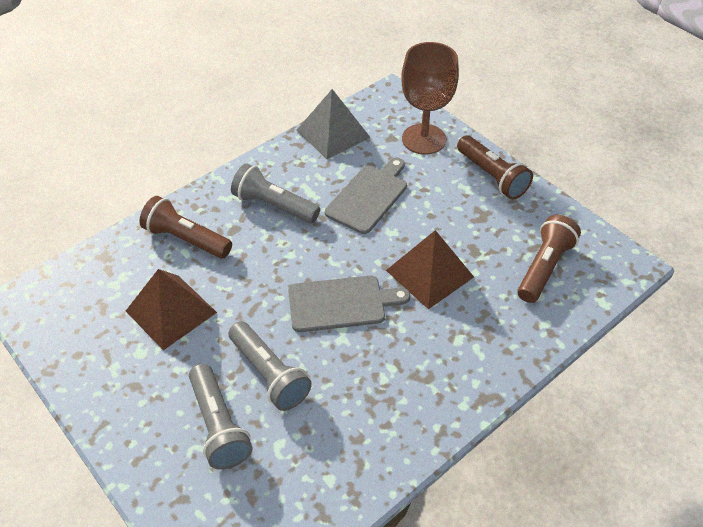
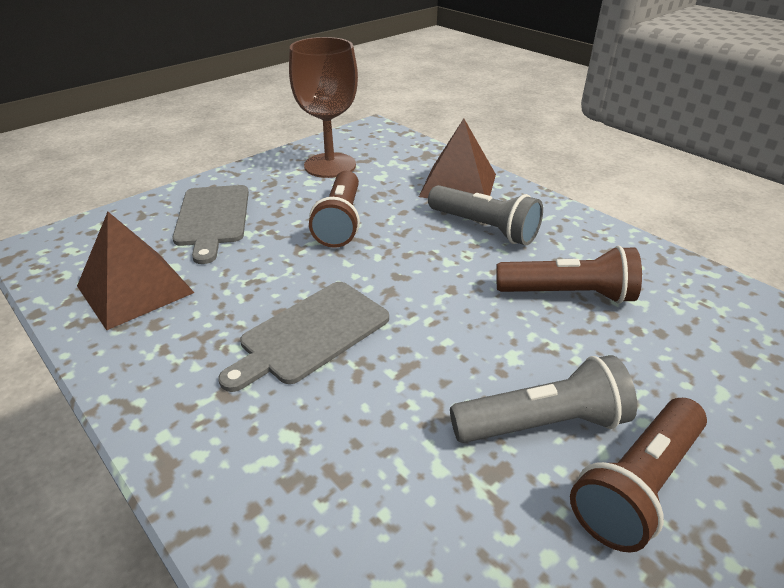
grey flashlight: 3 -> 2
grey pyramid: 1 -> 0

